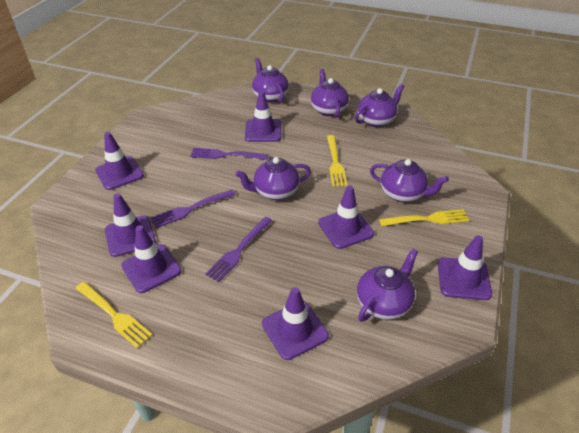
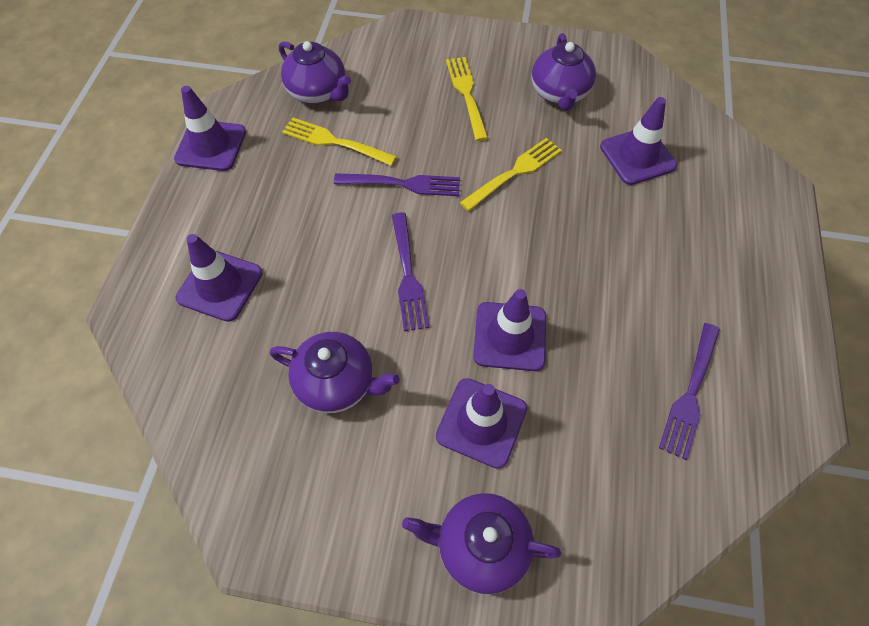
purple teapot: 6 -> 4
purple traffic cone: 7 -> 5

